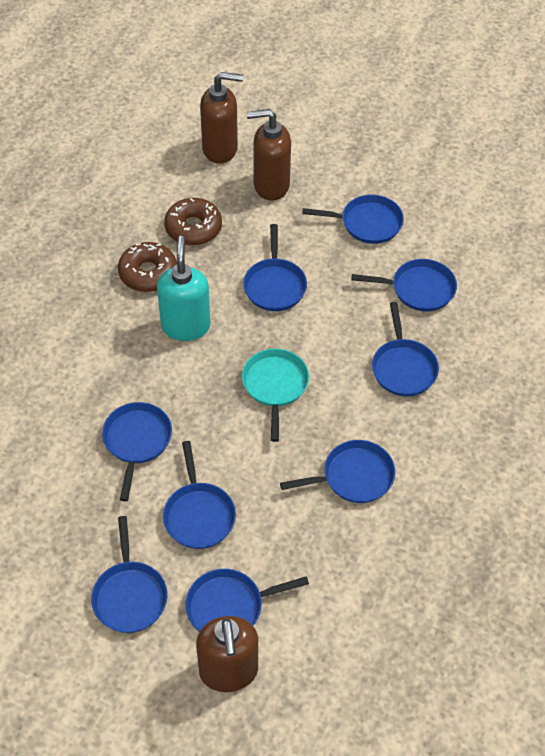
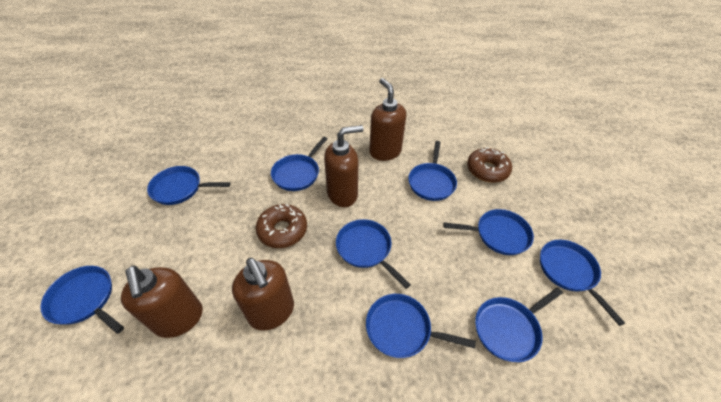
brown soap dispenser: 3 -> 4
turquoise pan: 1 -> 0
turquoise soap dispenser: 1 -> 0

